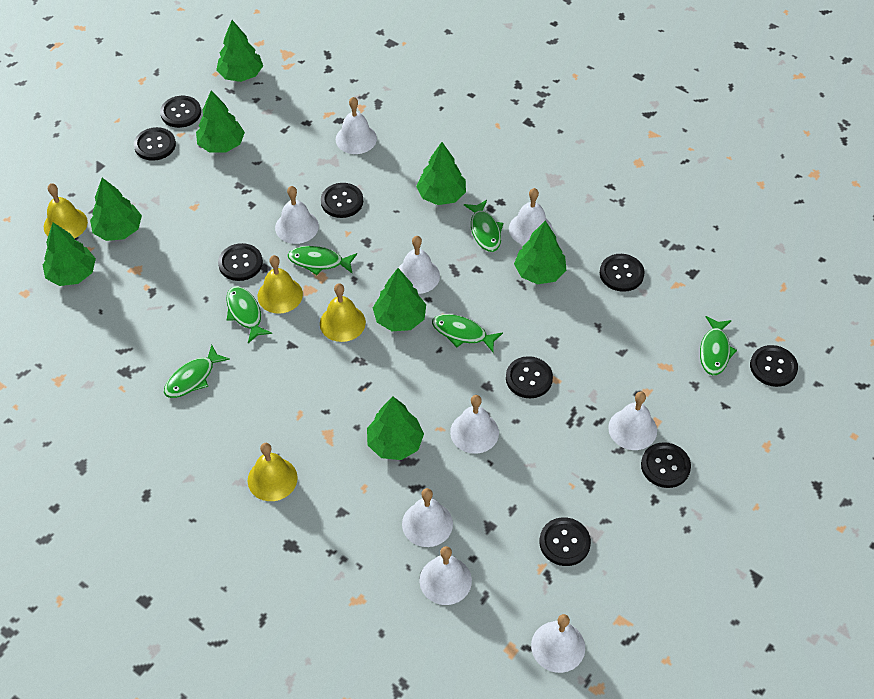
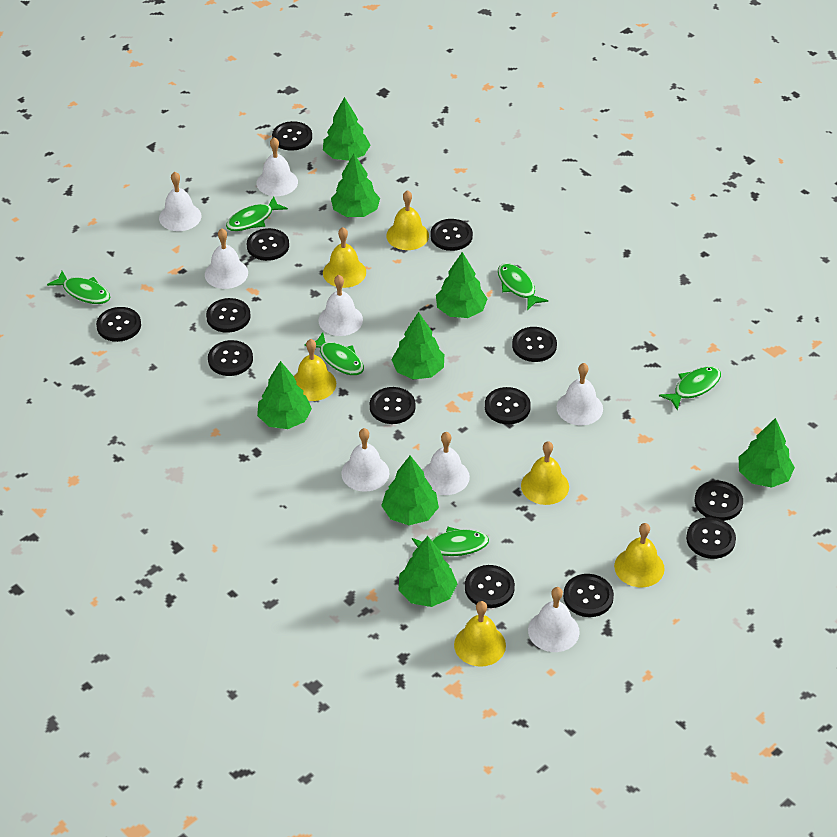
black button: 9 -> 13
white bell: 9 -> 8
yellow bell: 4 -> 6

